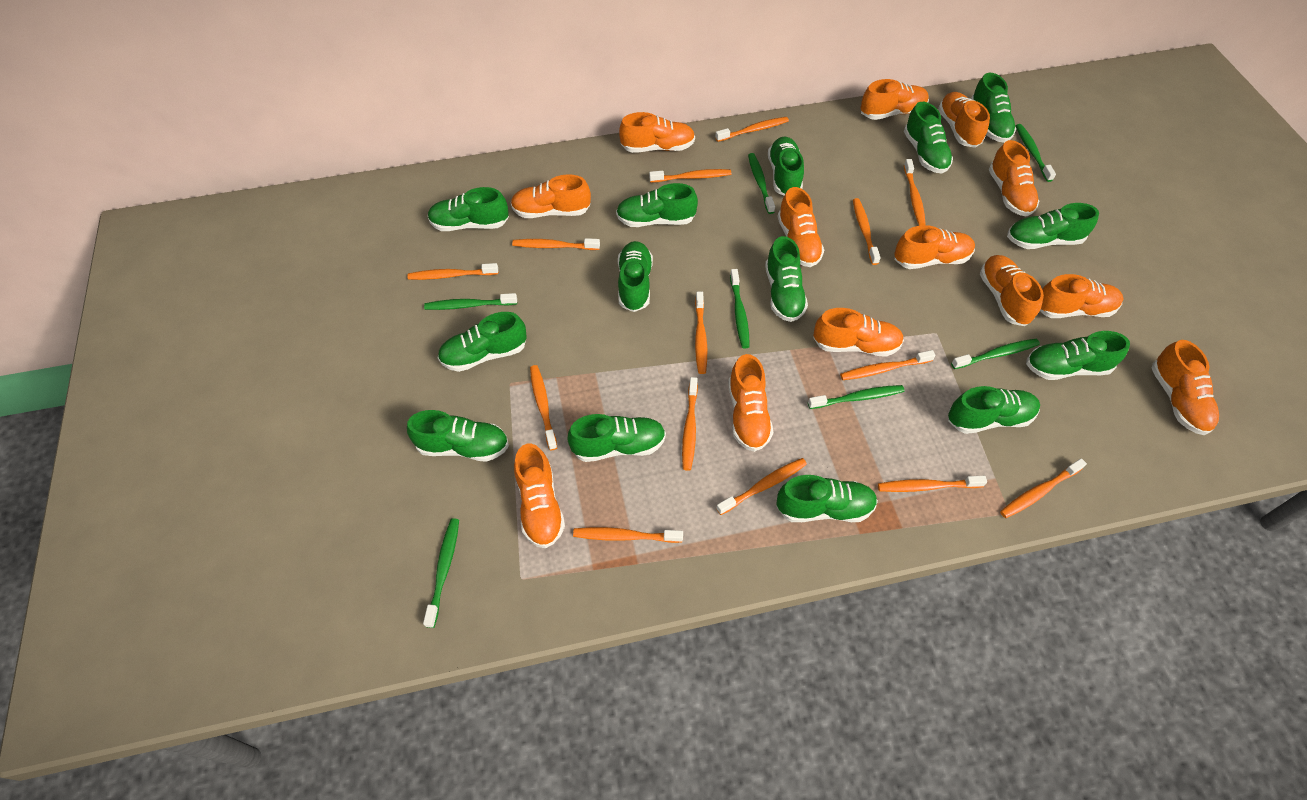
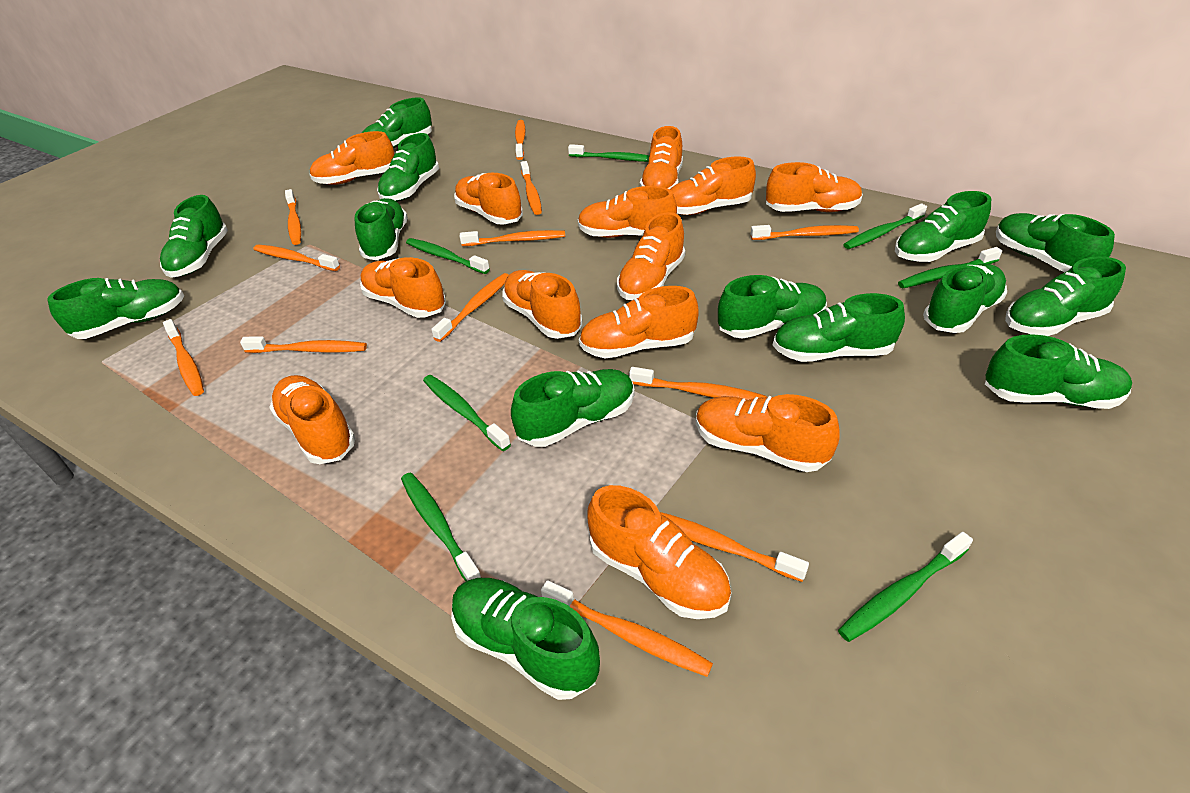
orange toothbrush: 14 -> 12

